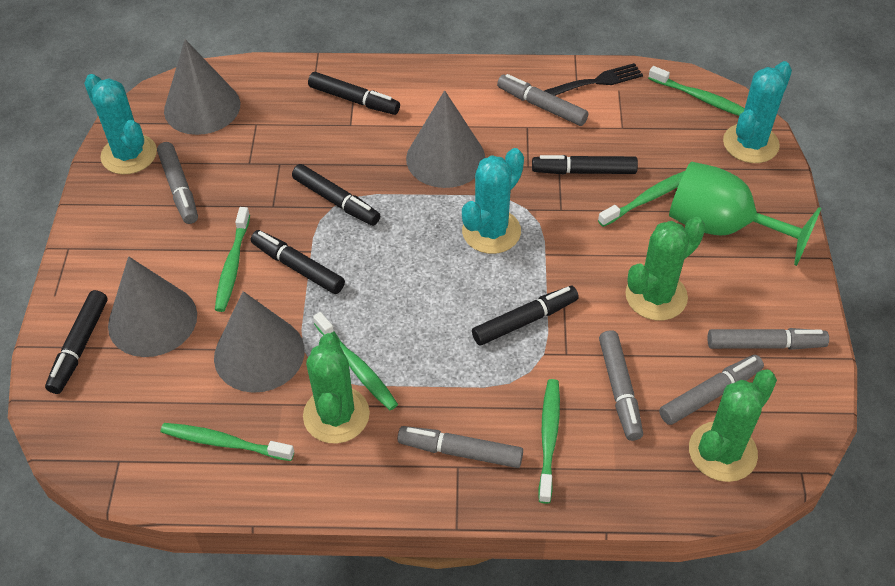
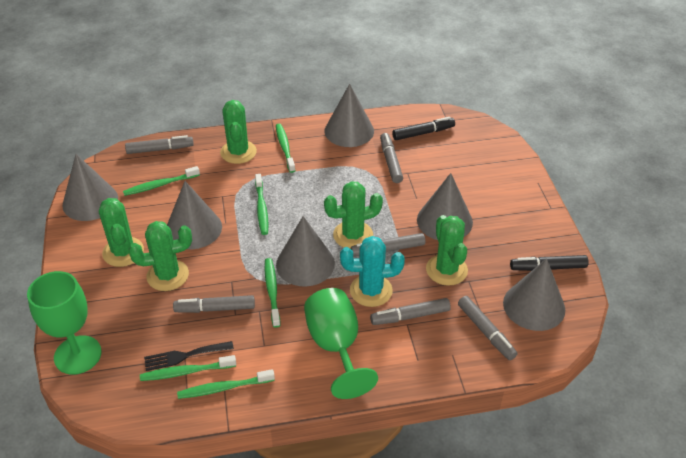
black marker: 6 -> 2
green cactus: 3 -> 5
green goblet: 1 -> 2
grey cone: 4 -> 6
turquoise cactus: 3 -> 1

